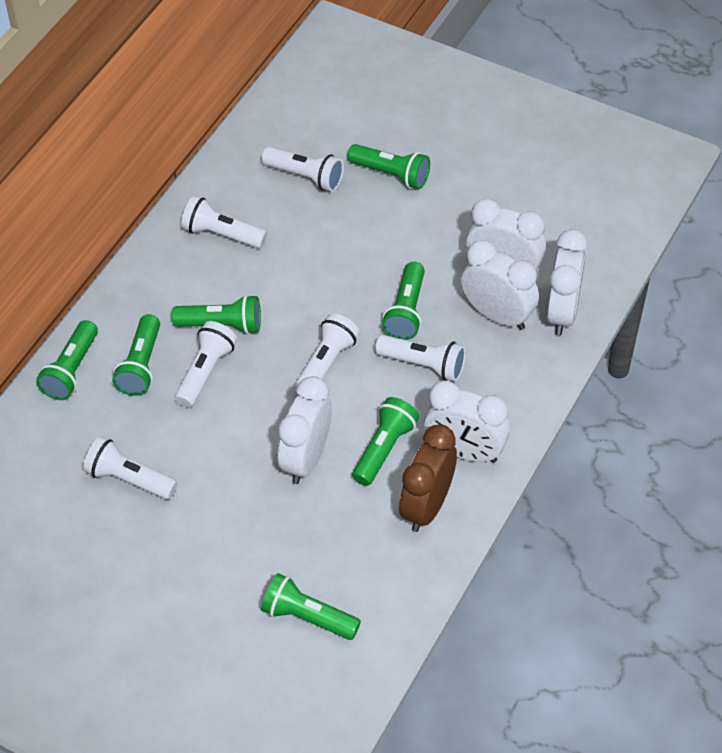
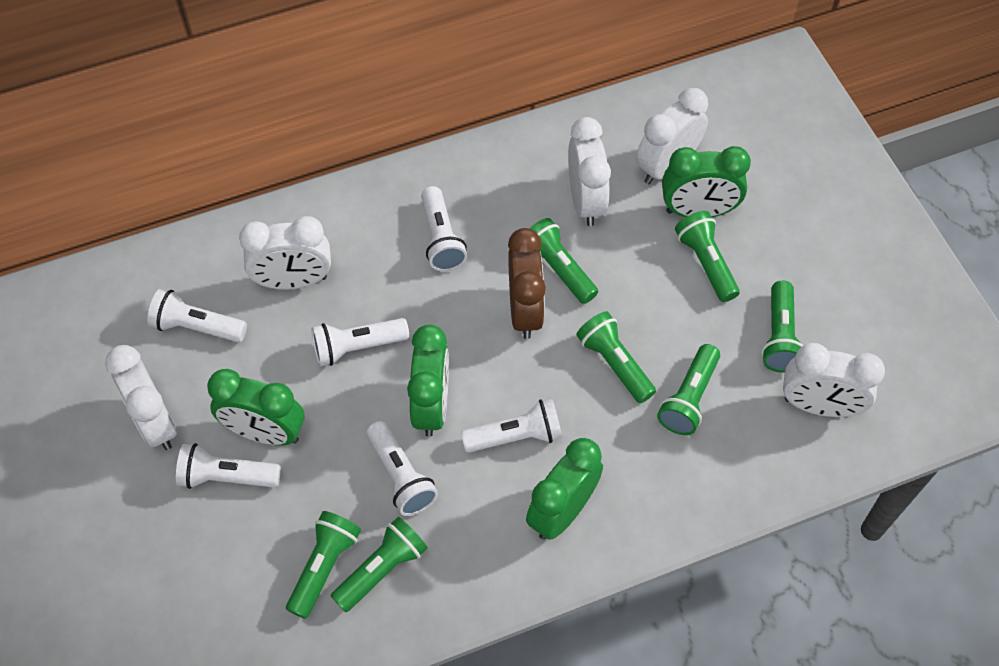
green clock: 0 -> 4

